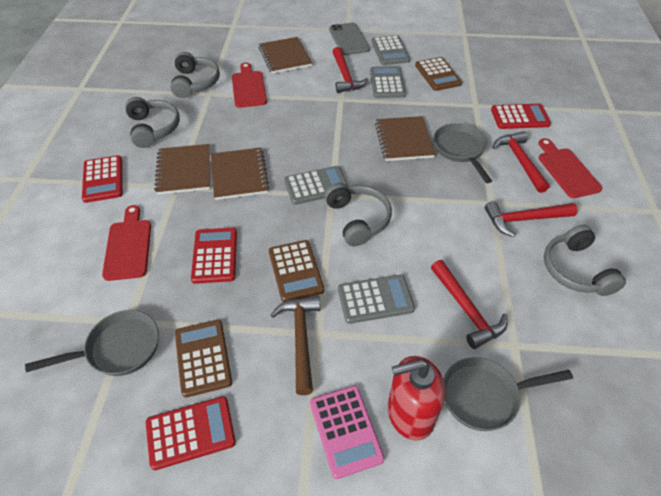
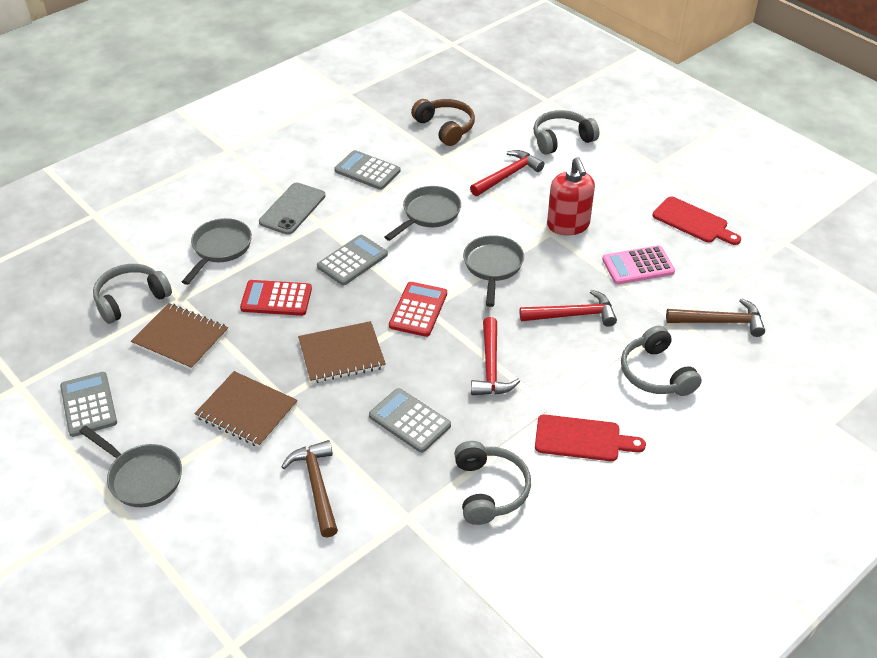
brown calculator: 3 -> 0
brown hammer: 1 -> 2
brown headphones: 0 -> 1
brown notebook: 4 -> 3
grey pan: 3 -> 4
red calculator: 4 -> 2
red cutting board: 3 -> 2
red hammer: 4 -> 3

